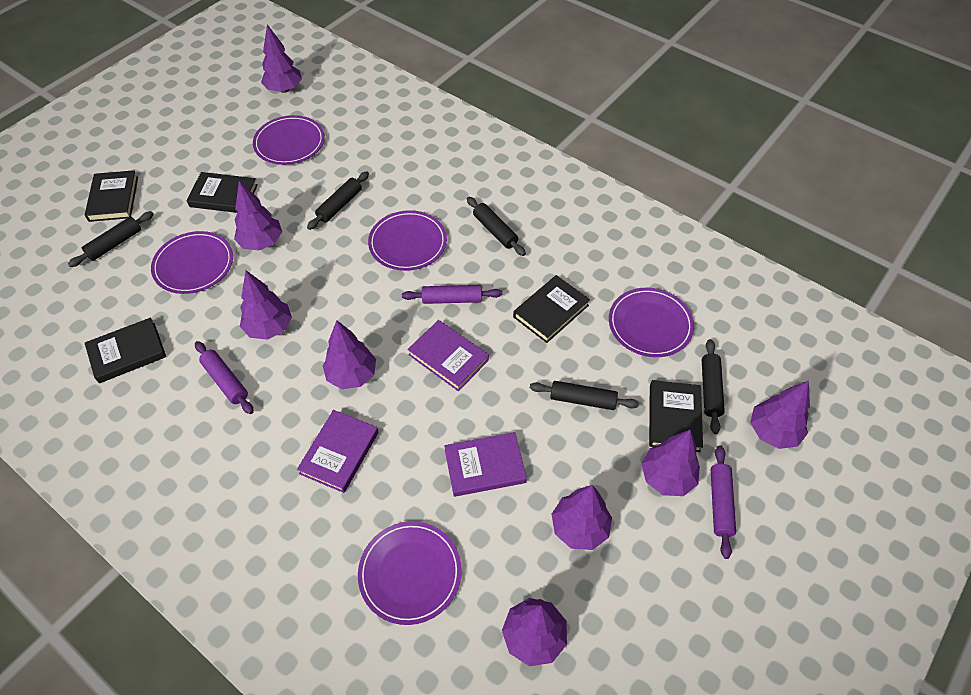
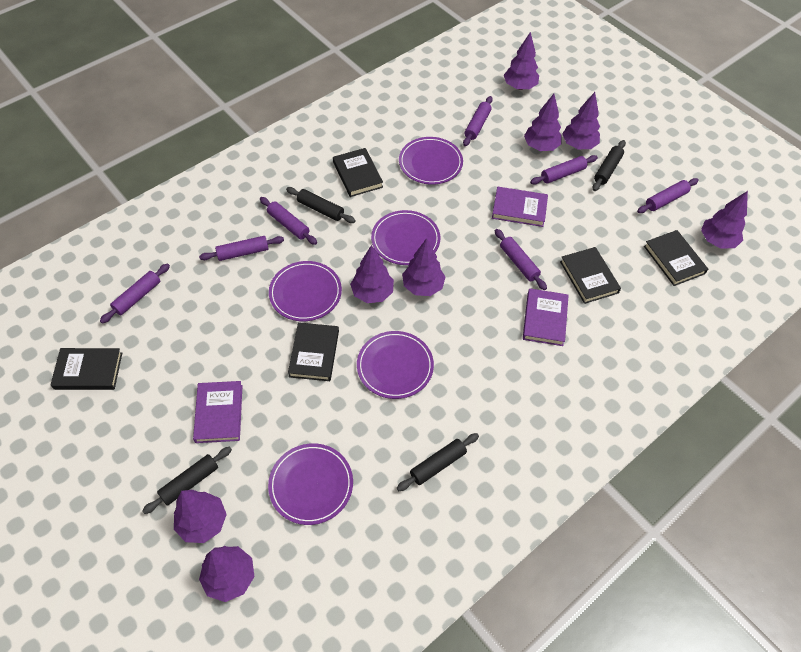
black rolling pin: 5 -> 4
purple rolling pin: 3 -> 7

